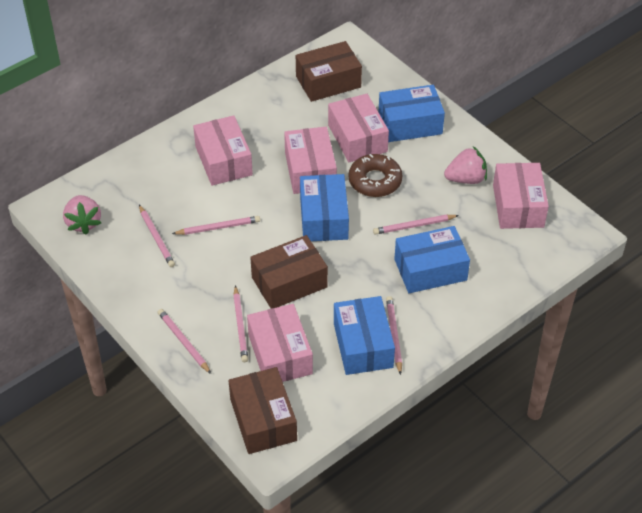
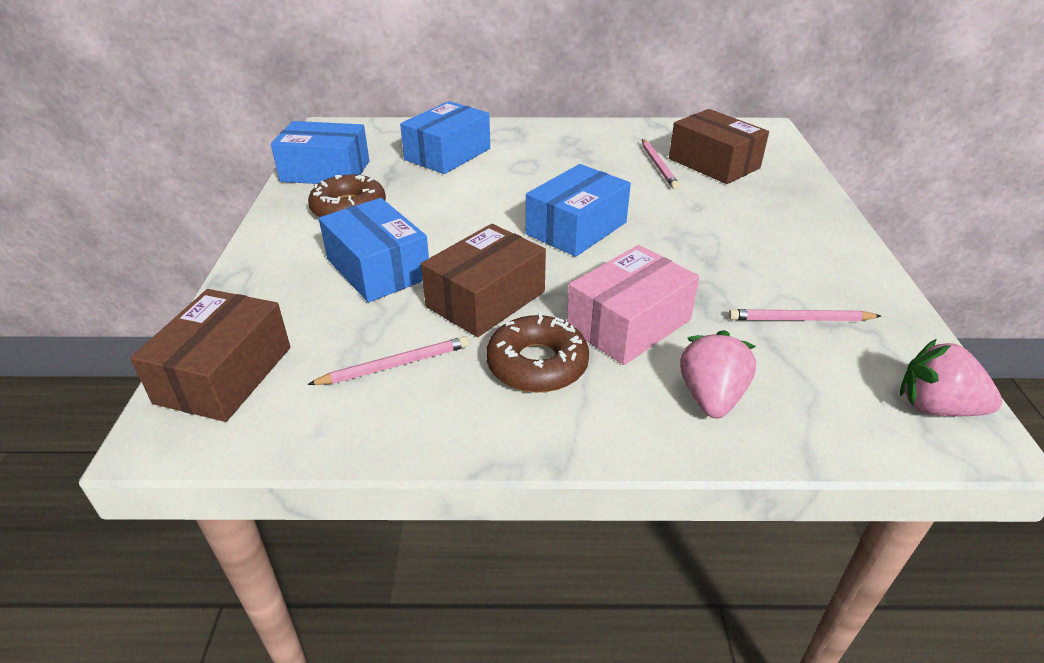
brown donut: 1 -> 2
pink box: 5 -> 1
pink pencil: 6 -> 3

